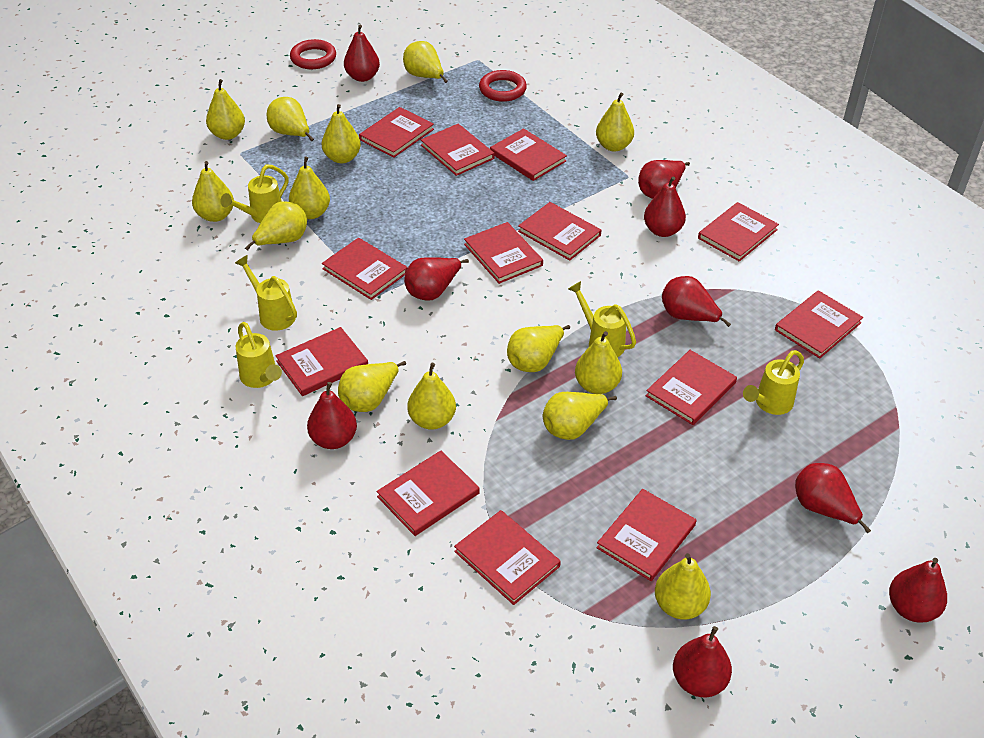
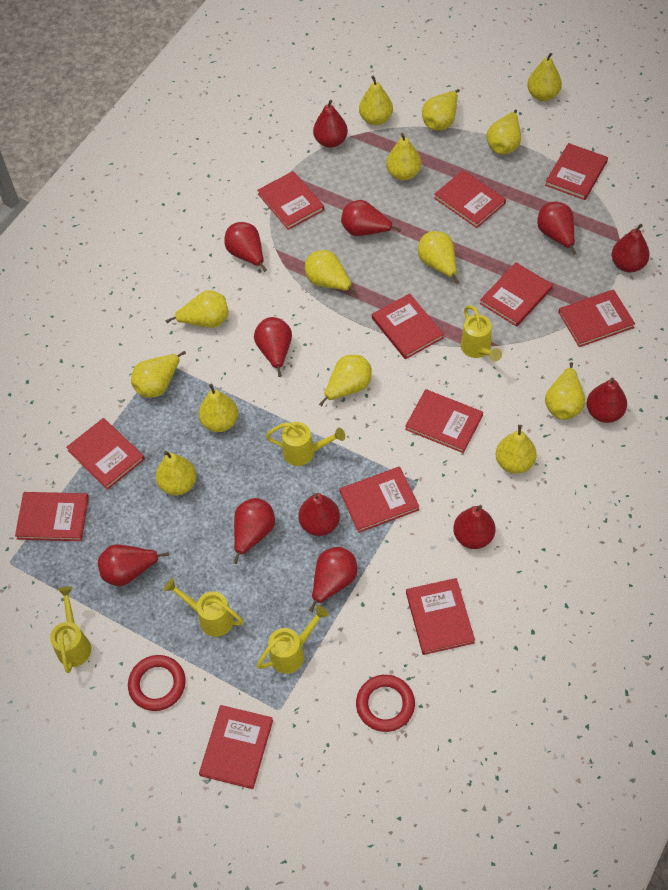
red book: 13 -> 12
red pear: 9 -> 12

